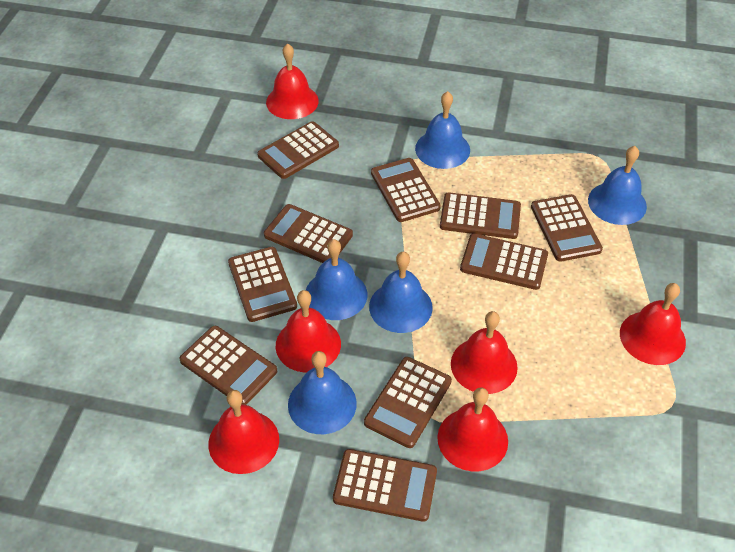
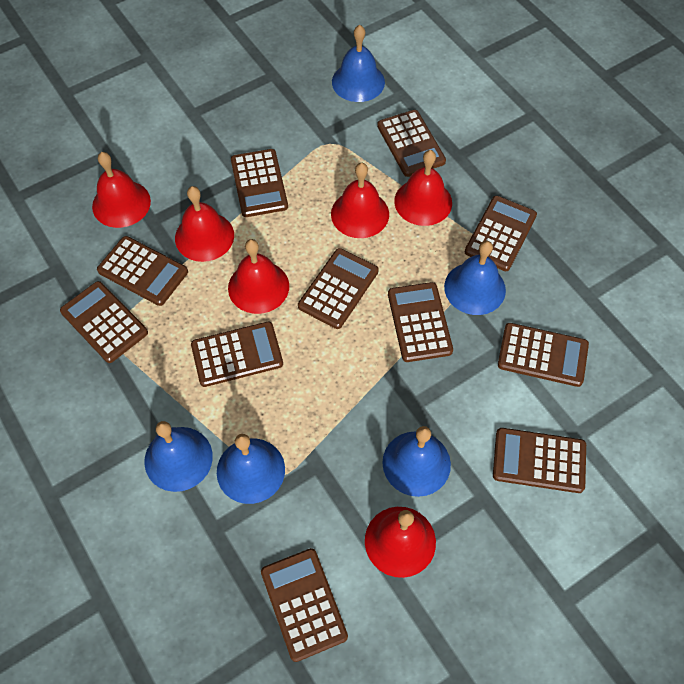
brown calculator: 10 -> 11

